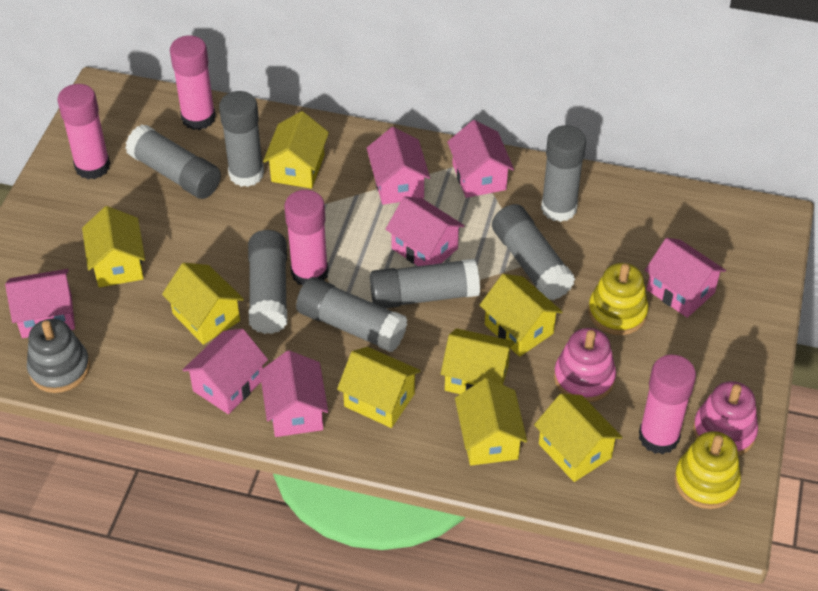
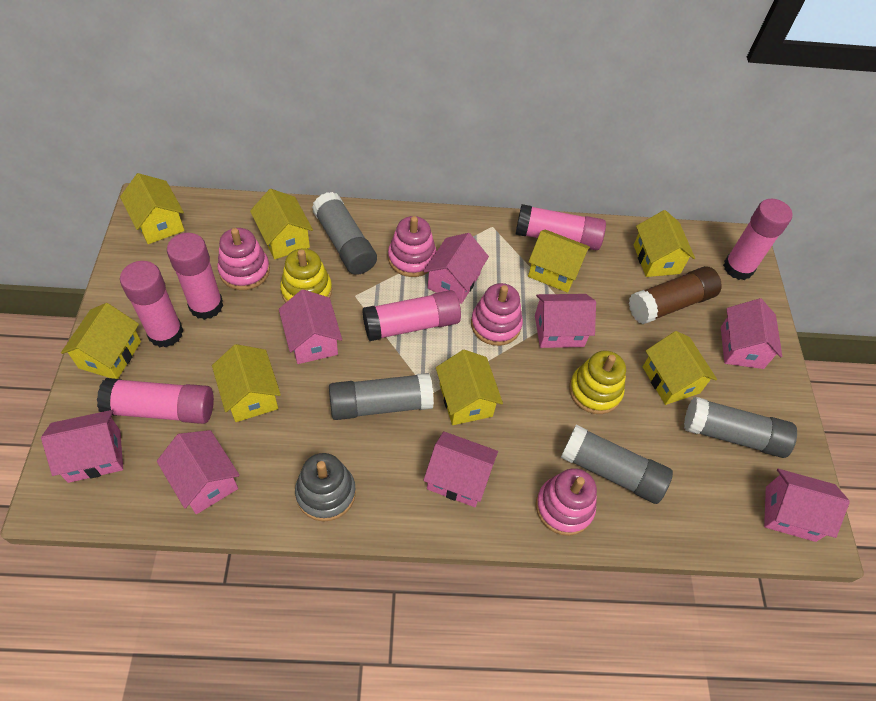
brown glue stick: 0 -> 1
grey glue stick: 7 -> 4
pink glue stick: 4 -> 6
pink house: 7 -> 8
pink stacking toy: 2 -> 4

